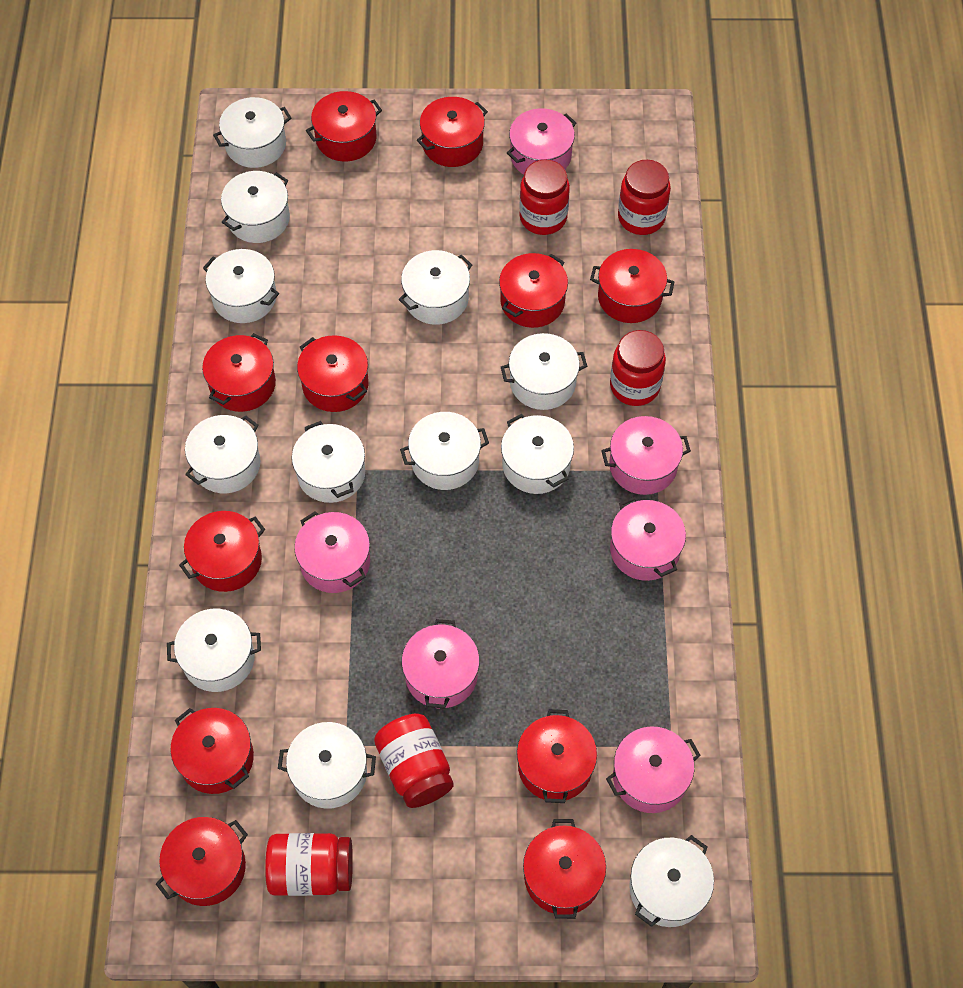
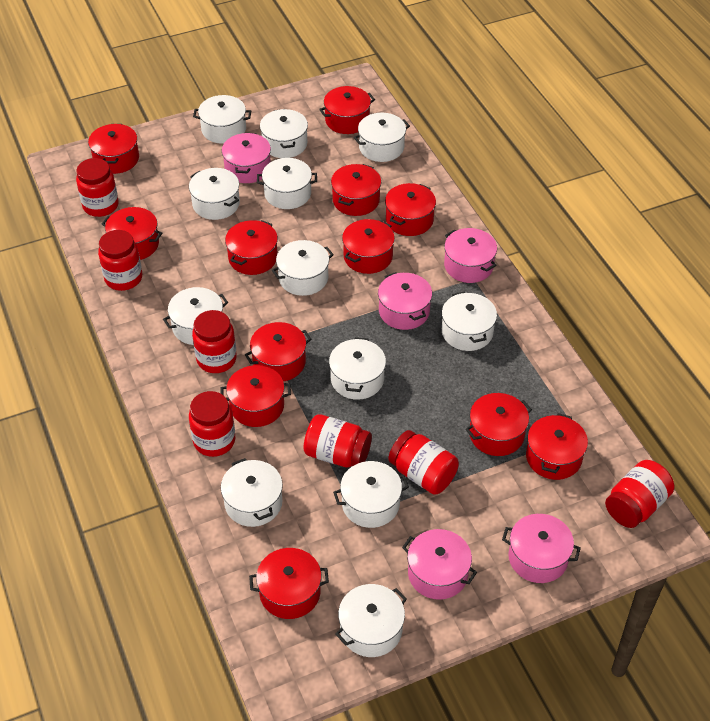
pink pot: 6 -> 5
red jar: 5 -> 7
red pot: 11 -> 12

